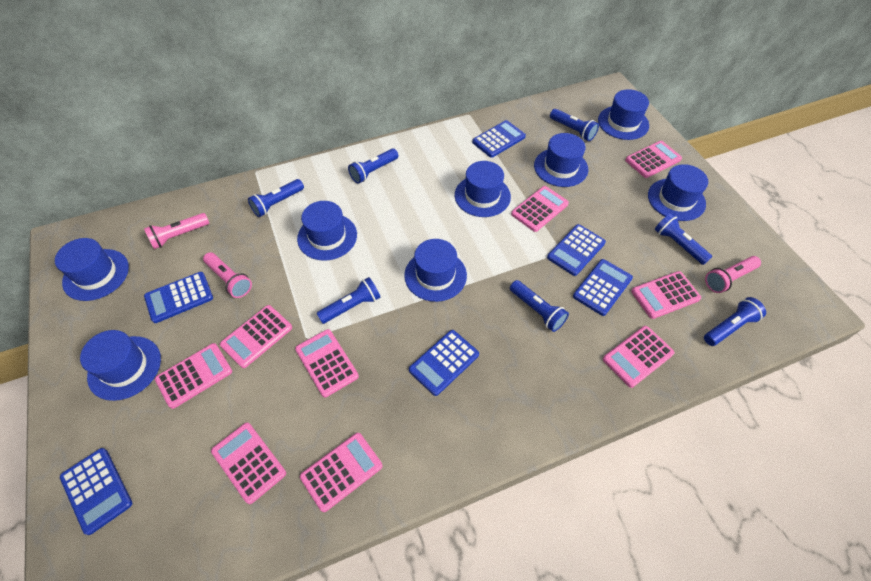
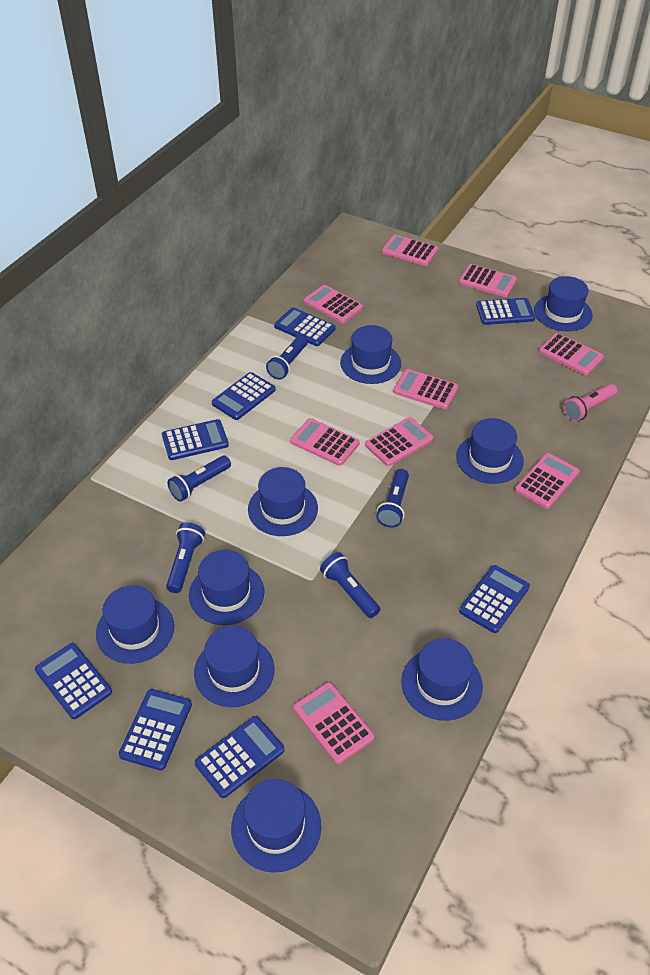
blue calculator: 6 -> 8
blue flashlight: 7 -> 5
blue hat: 8 -> 9
pink flashlight: 3 -> 1

